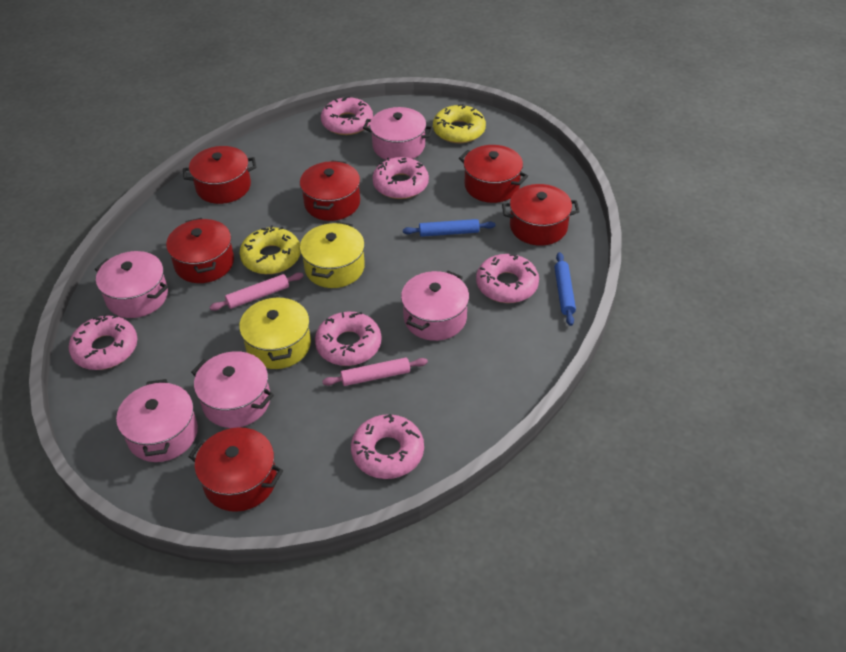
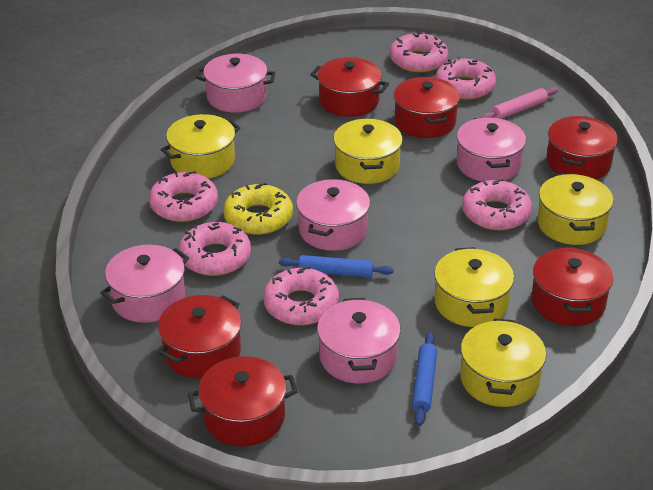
pink rolling pin: 2 -> 1
yellow donut: 2 -> 1
yellow pot: 2 -> 5

